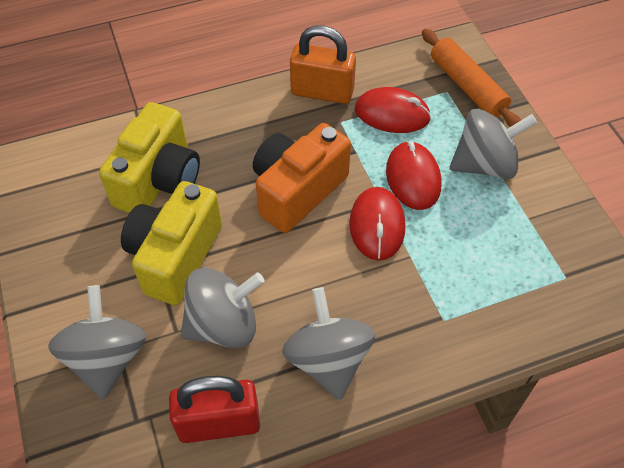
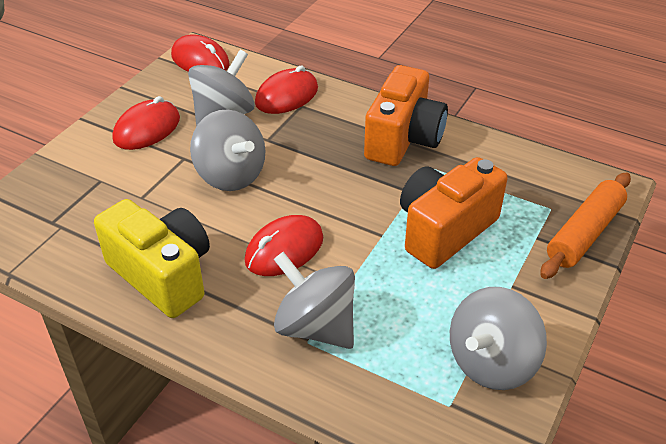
orange camera: 1 -> 2
orange padlock: 1 -> 0
red mouse: 3 -> 4
red padlock: 1 -> 0
yellow camera: 2 -> 1

